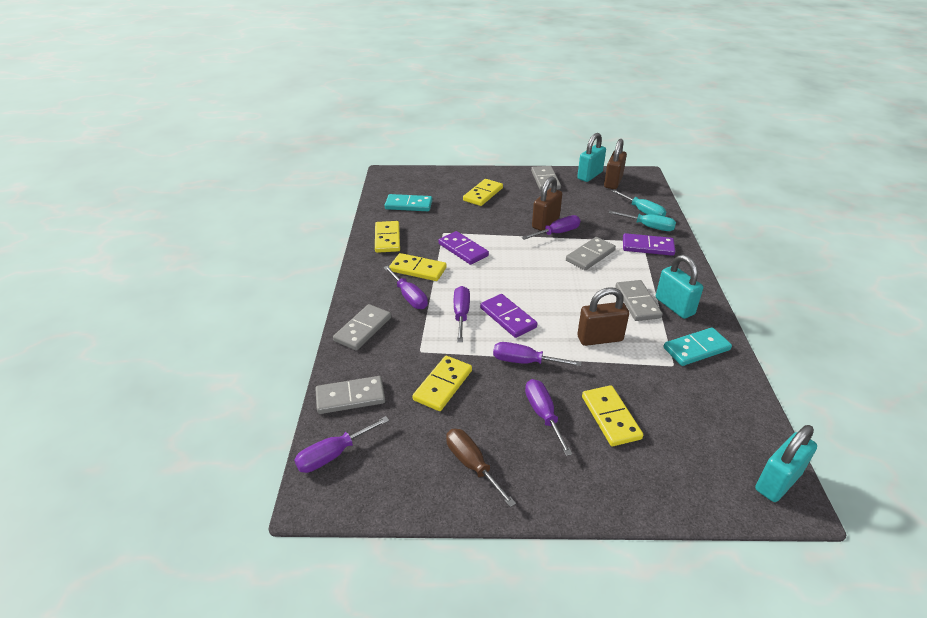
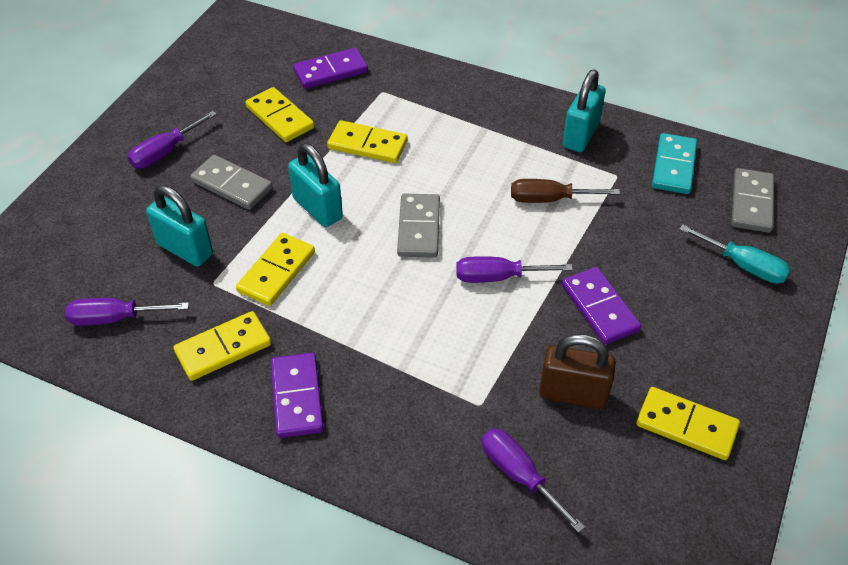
brown padlock: 3 -> 1
grey domino: 5 -> 3
purple screwdriver: 6 -> 4
turquoise domino: 2 -> 1
turquoise screwdriver: 2 -> 1

